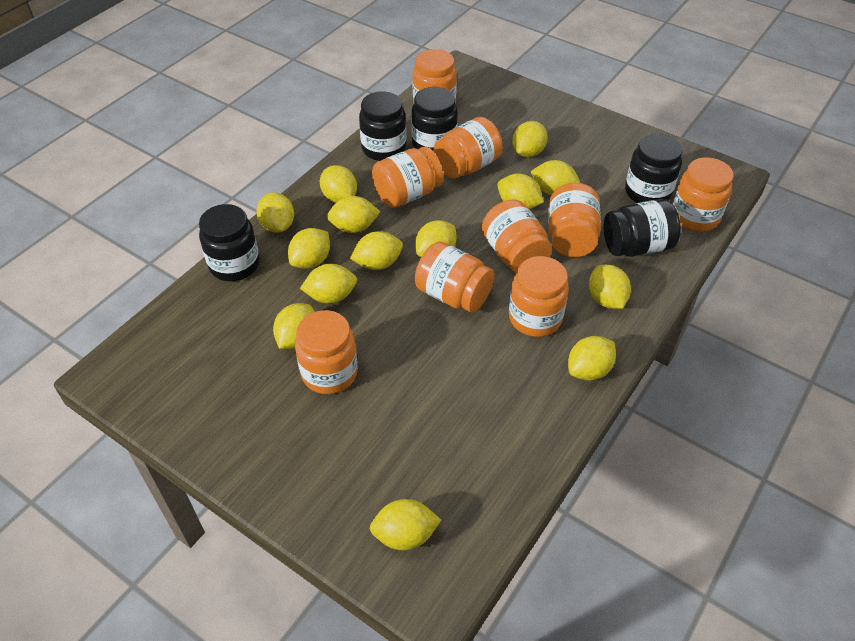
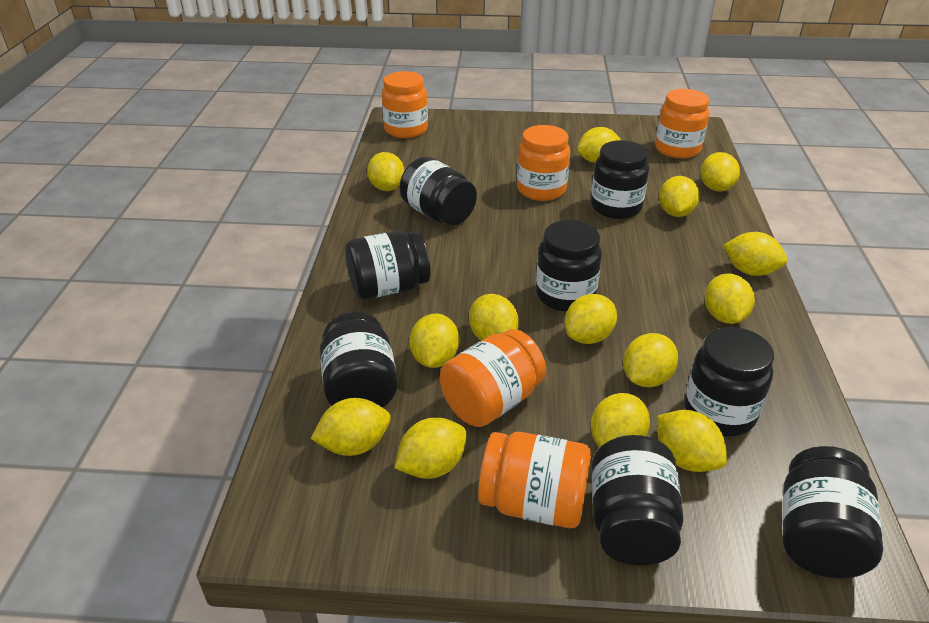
black jar: 5 -> 8
orange jar: 9 -> 5

